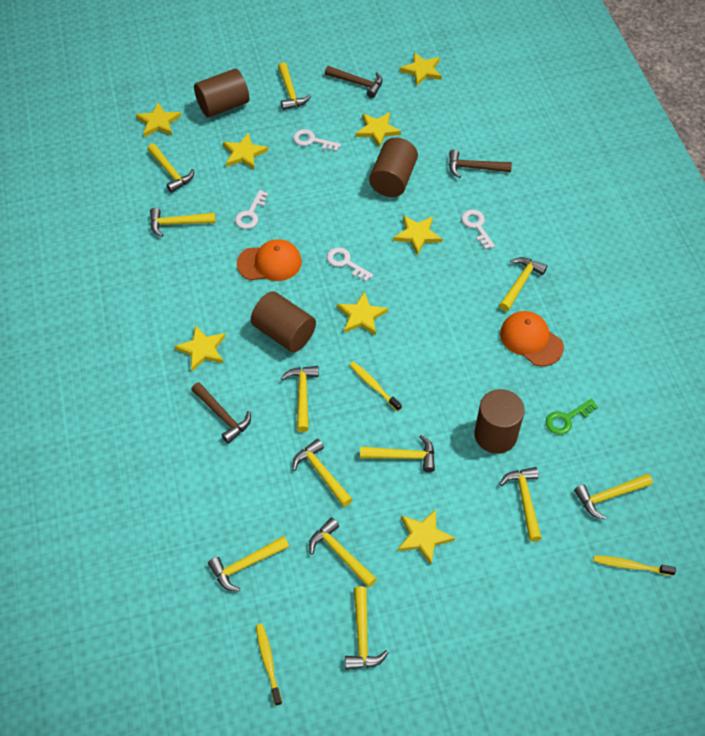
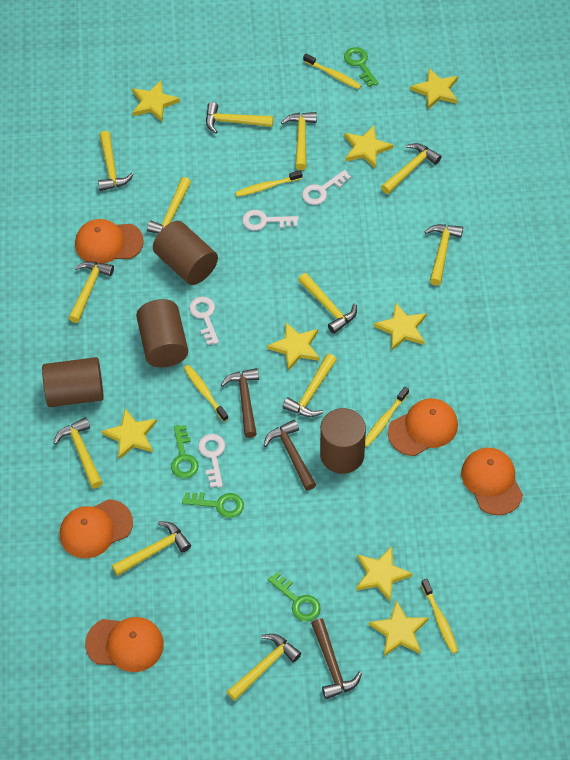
green key: 1 -> 4
orange cap: 2 -> 5
yellow toothbrush: 3 -> 5

